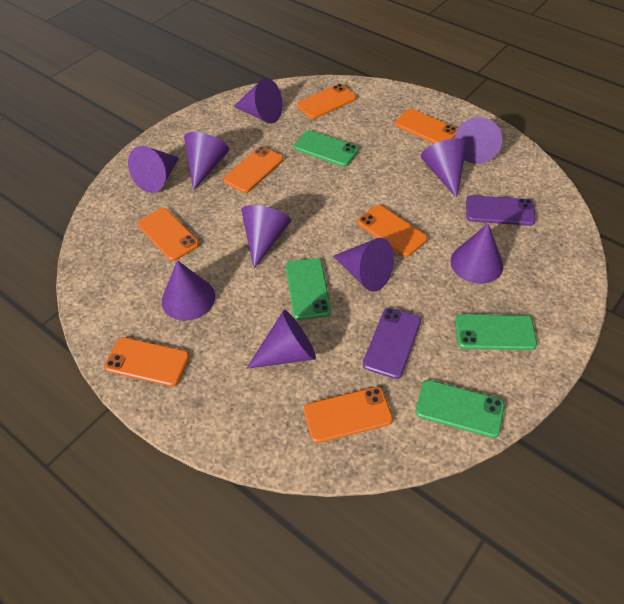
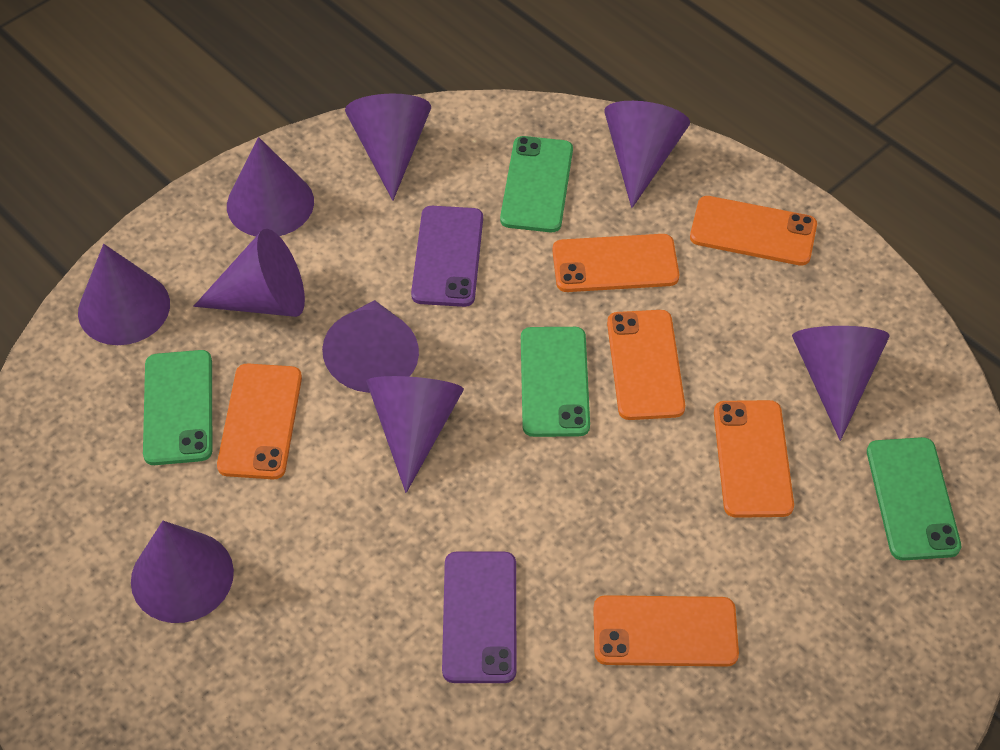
orange phone: 7 -> 6
purple cone: 10 -> 9

